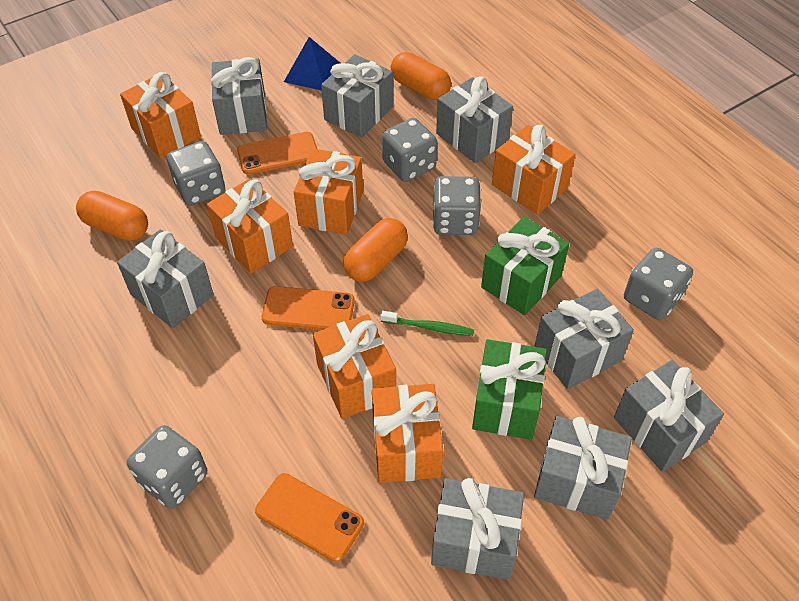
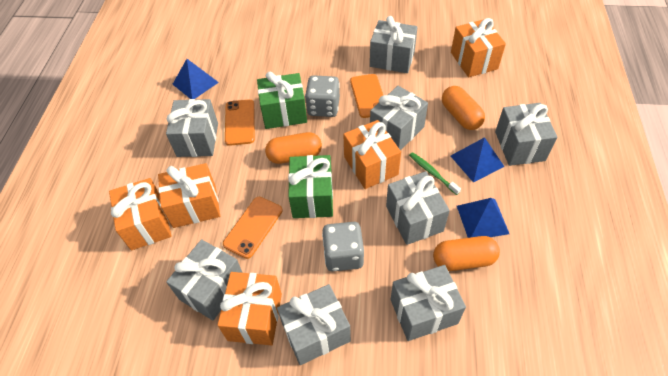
blue pyramid: 1 -> 3
grey dice: 5 -> 2
orange gift: 6 -> 5

